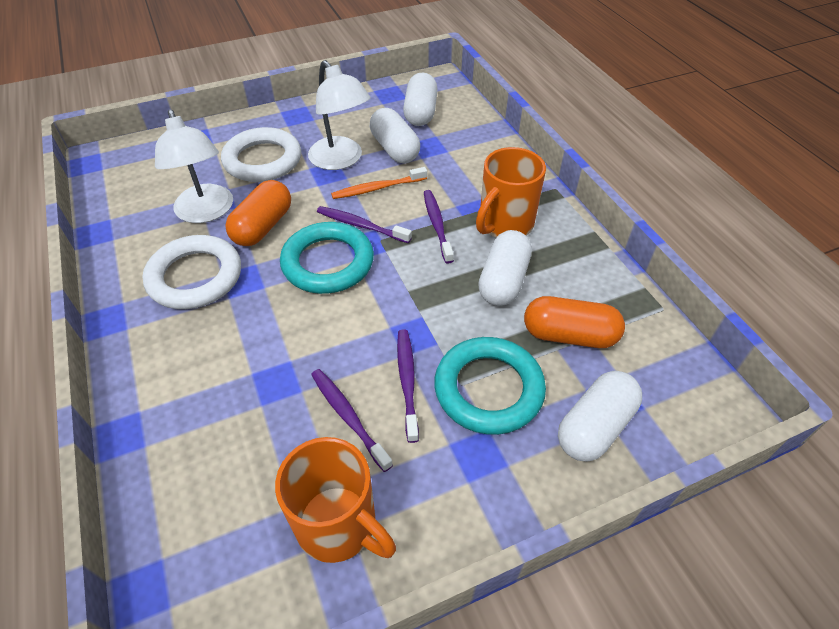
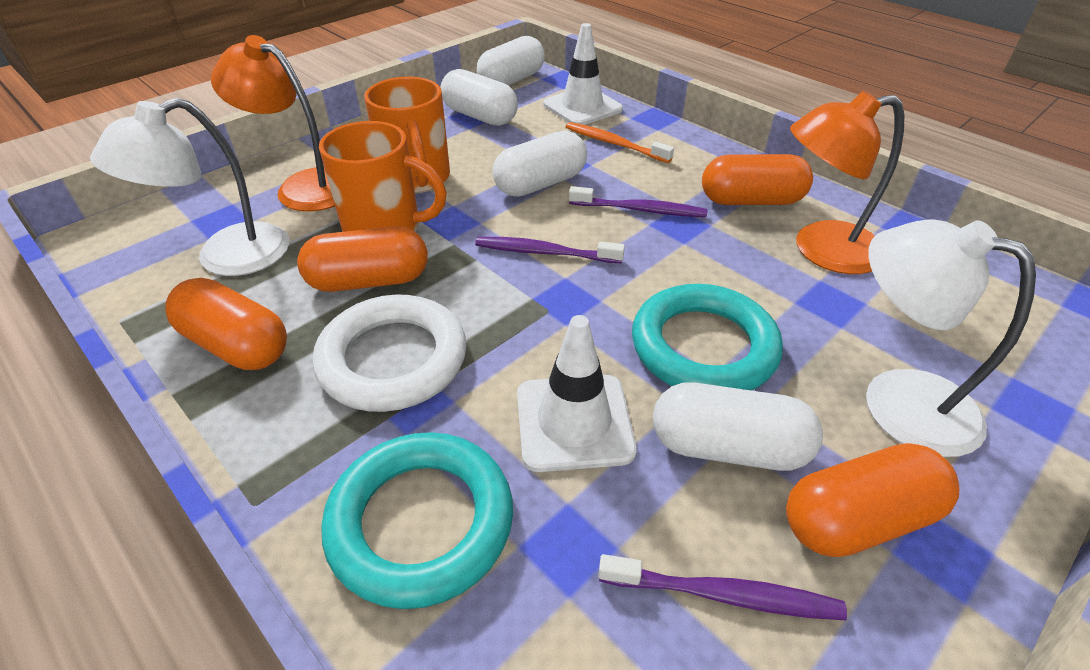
orange capsule: 2 -> 4
orange lamp: 0 -> 2
purple toothbrush: 4 -> 3
white ring: 2 -> 1
white traffic cone: 0 -> 2

